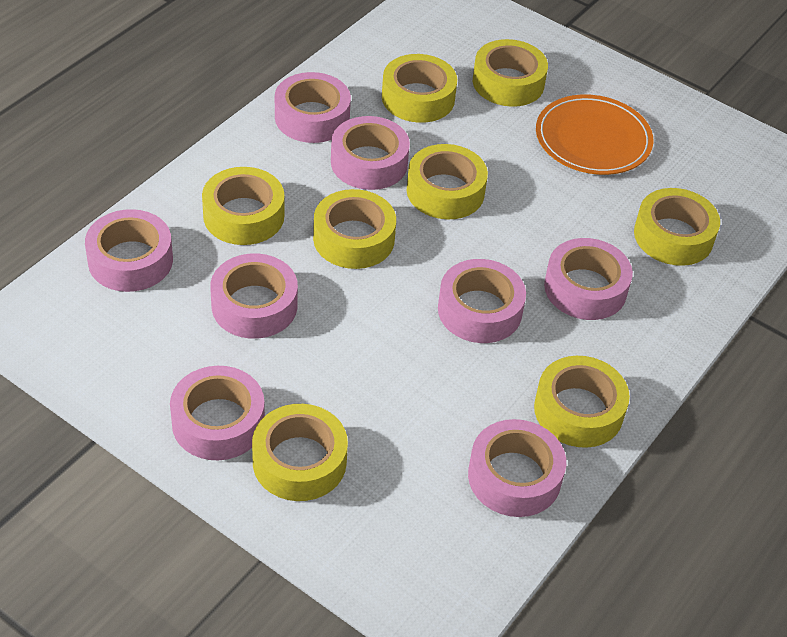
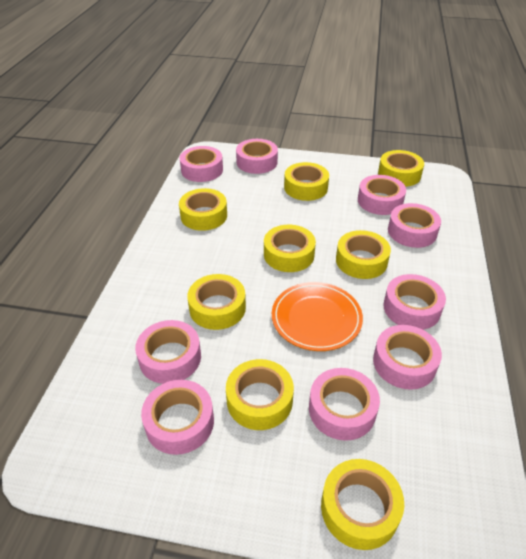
pink tape: 8 -> 9

